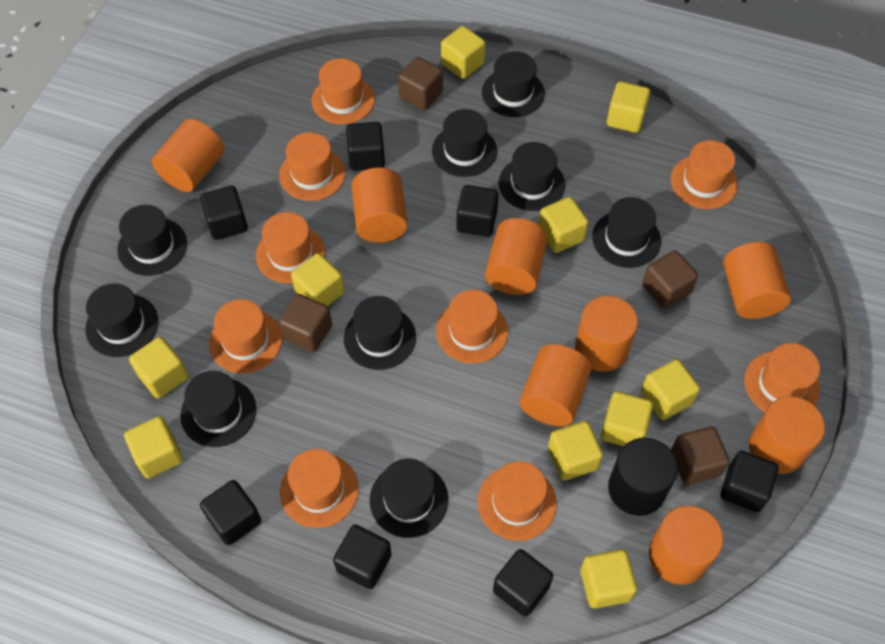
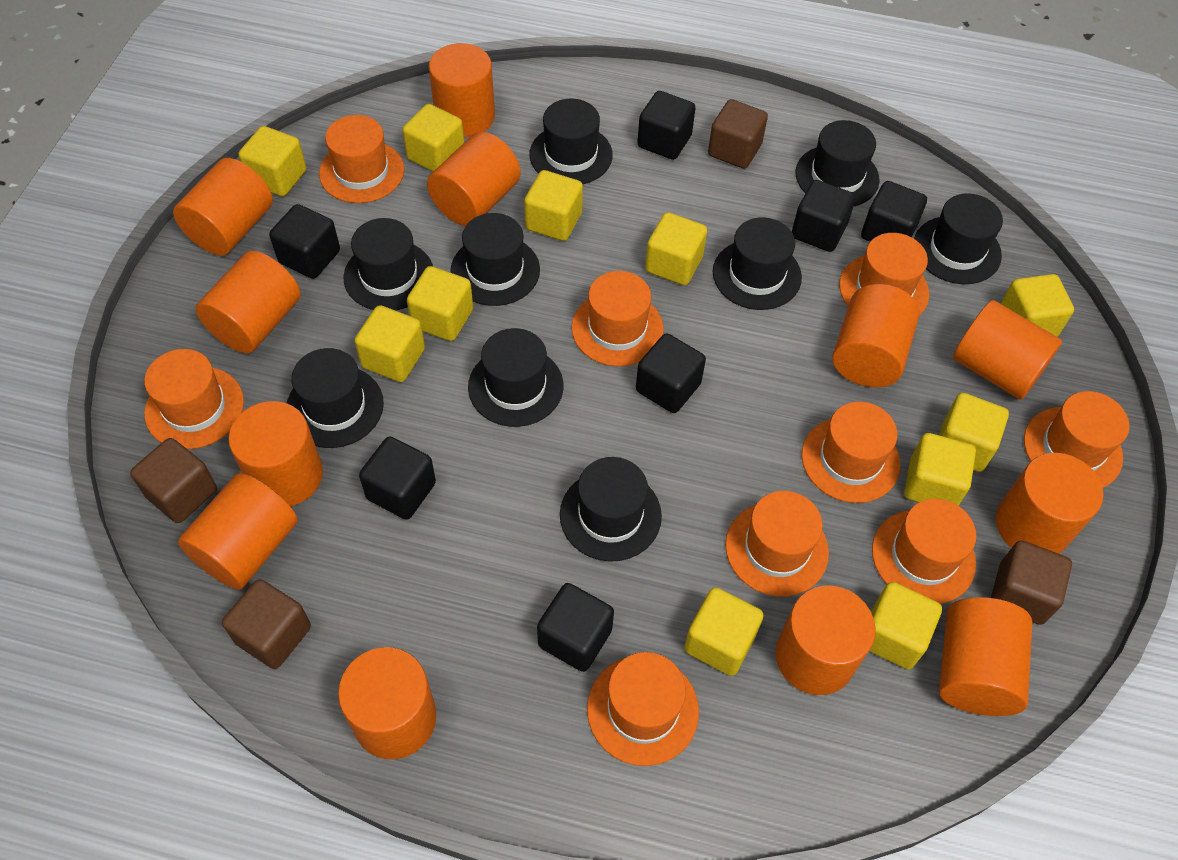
black cylinder: 1 -> 0
orange cylinder: 8 -> 12
yellow cube: 10 -> 11

